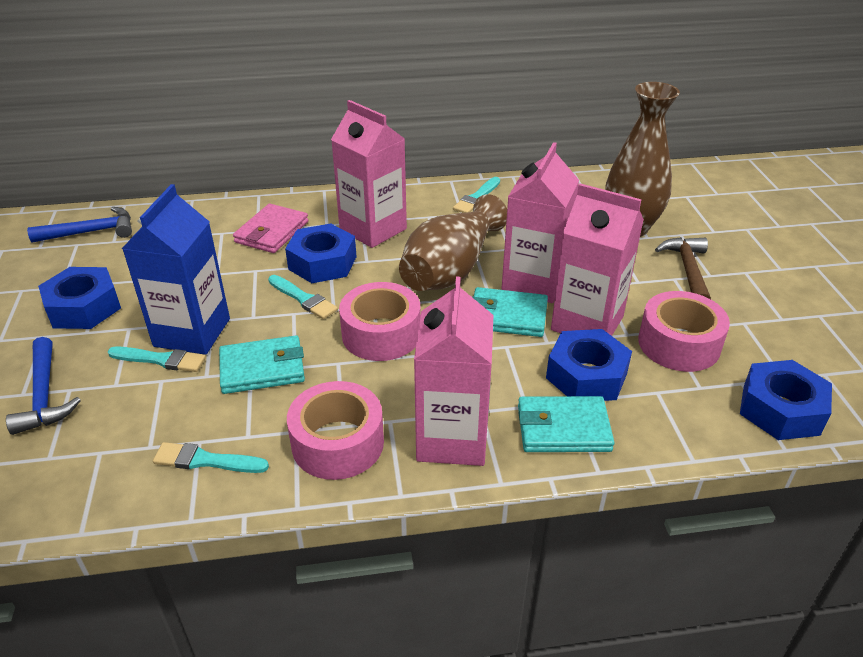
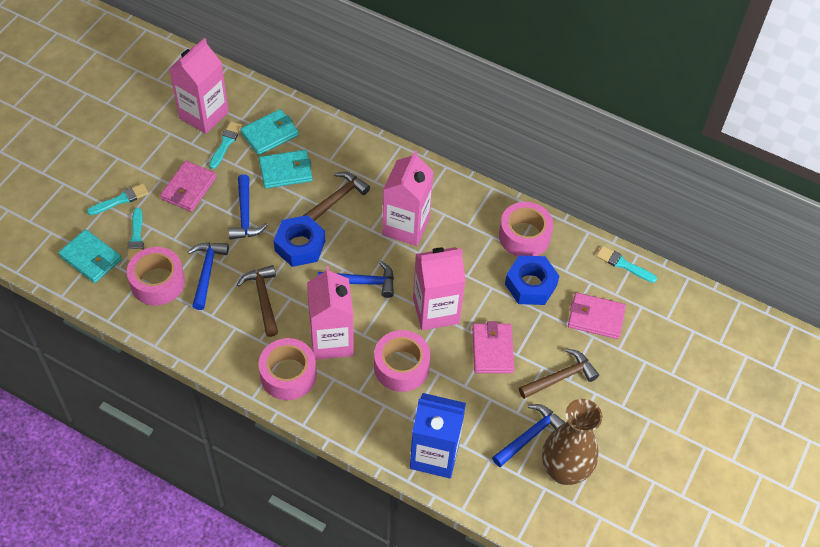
blue hammer: 2 -> 4
blue nut: 4 -> 2
brown hammer: 1 -> 3
brown vase: 2 -> 1
pink tape: 3 -> 4
pink wallet: 1 -> 3

